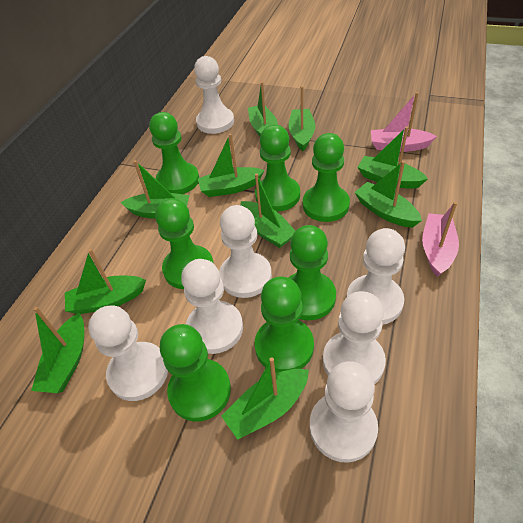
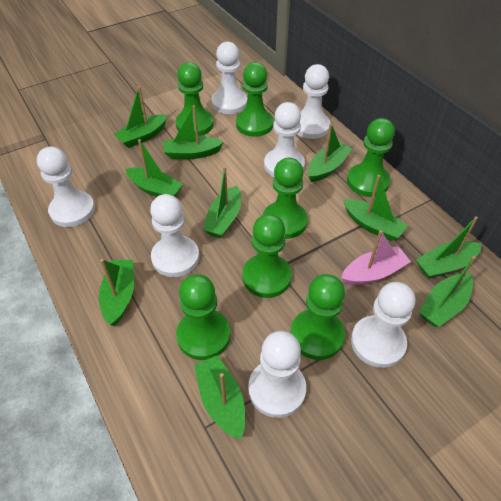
pink boat: 2 -> 1

